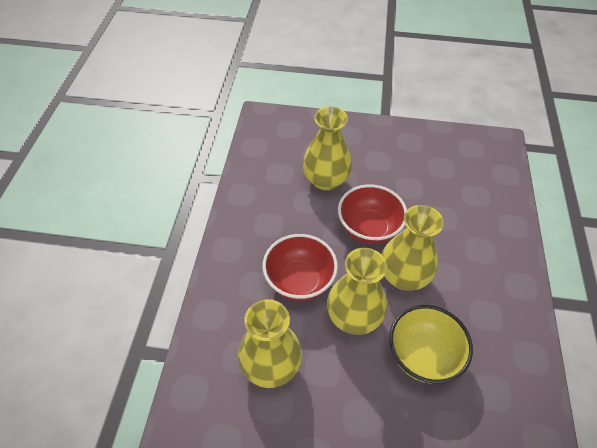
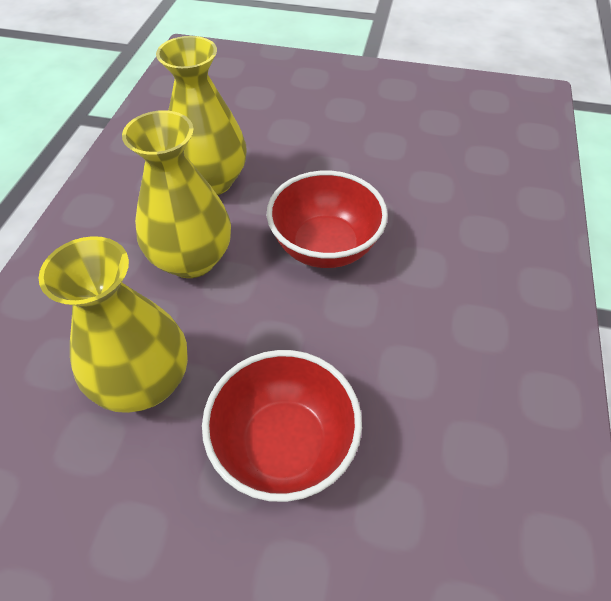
yellow bowl: 1 -> 0
yellow vase: 4 -> 3

